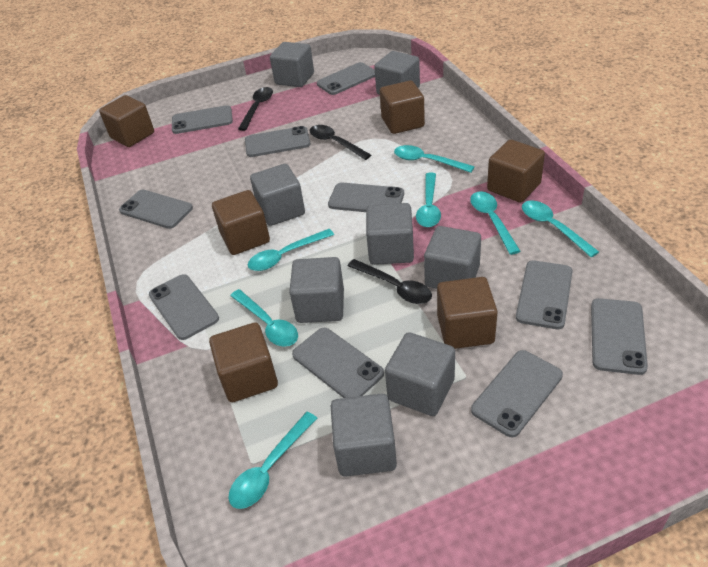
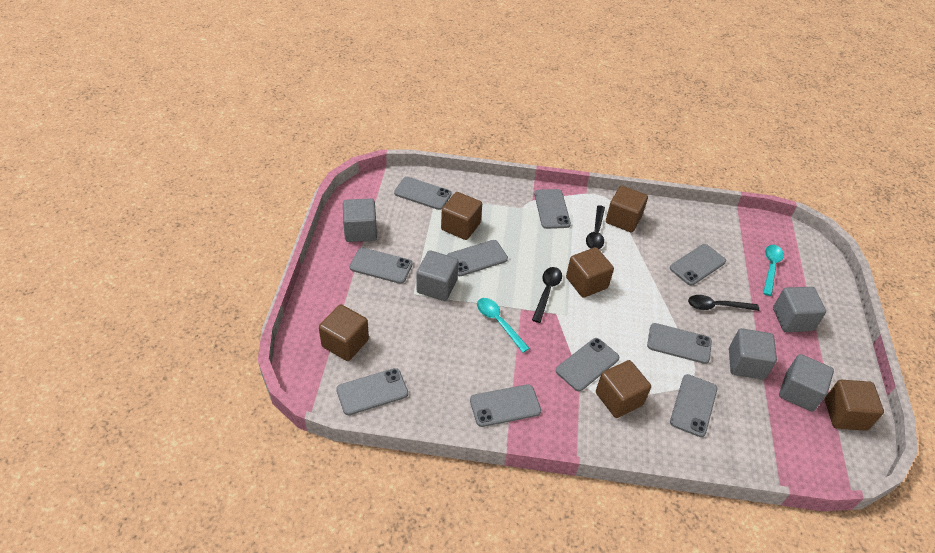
grey cube: 8 -> 5
turquoise spoon: 7 -> 2

